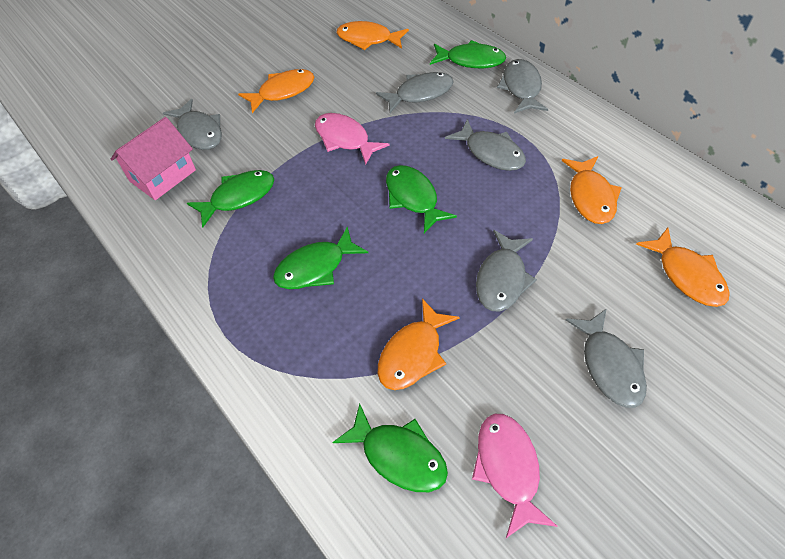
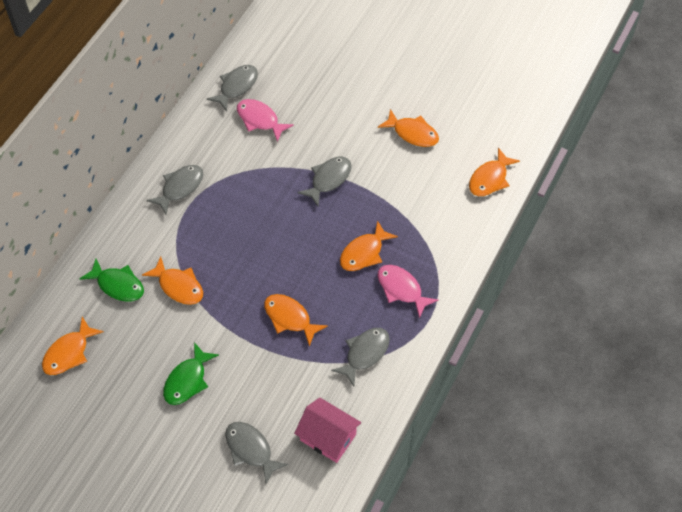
green fish: 5 -> 2
grey fish: 6 -> 5
orange fish: 5 -> 6

